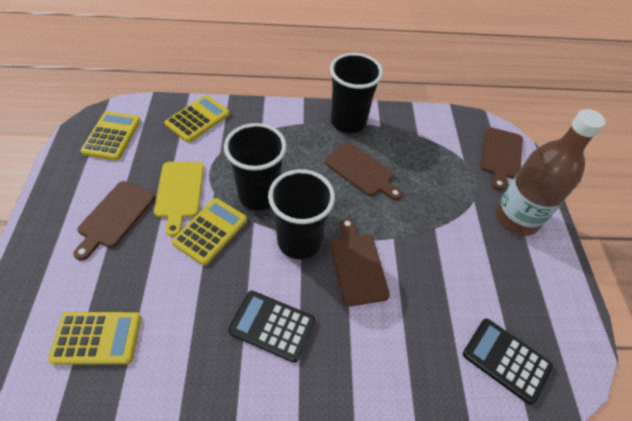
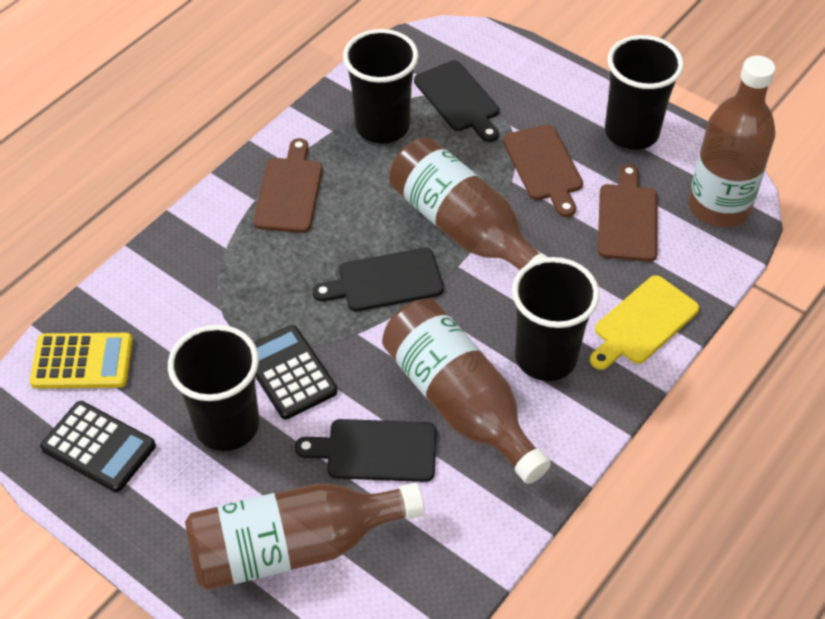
black cup: 3 -> 4
black cutting board: 0 -> 3
brown bottle: 1 -> 4
brown cutting board: 4 -> 3
yellow calculator: 4 -> 1

